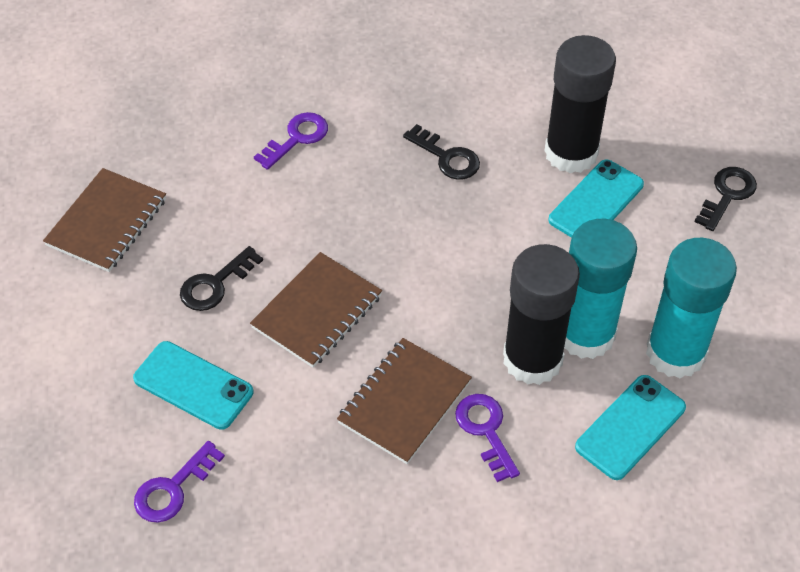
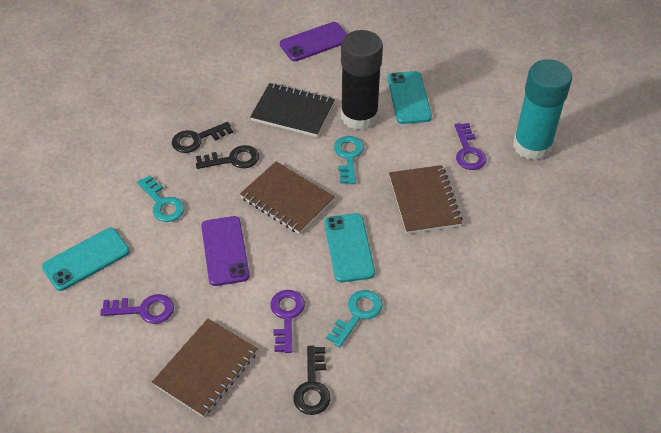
black glue stick: 2 -> 1
black notebook: 0 -> 1
purple phone: 0 -> 2
turquoise glue stick: 2 -> 1
turquoise key: 0 -> 3

